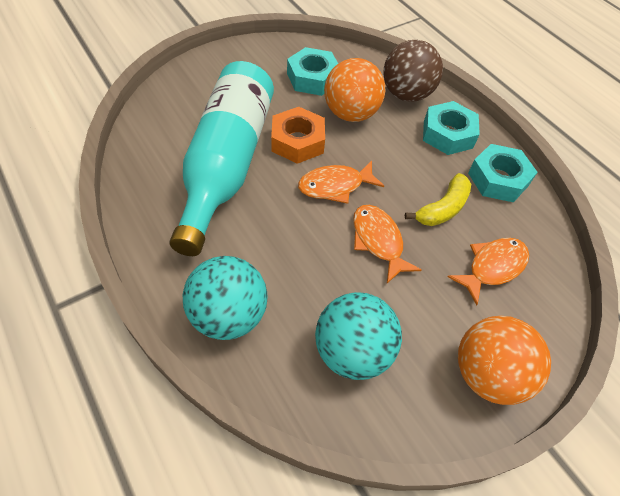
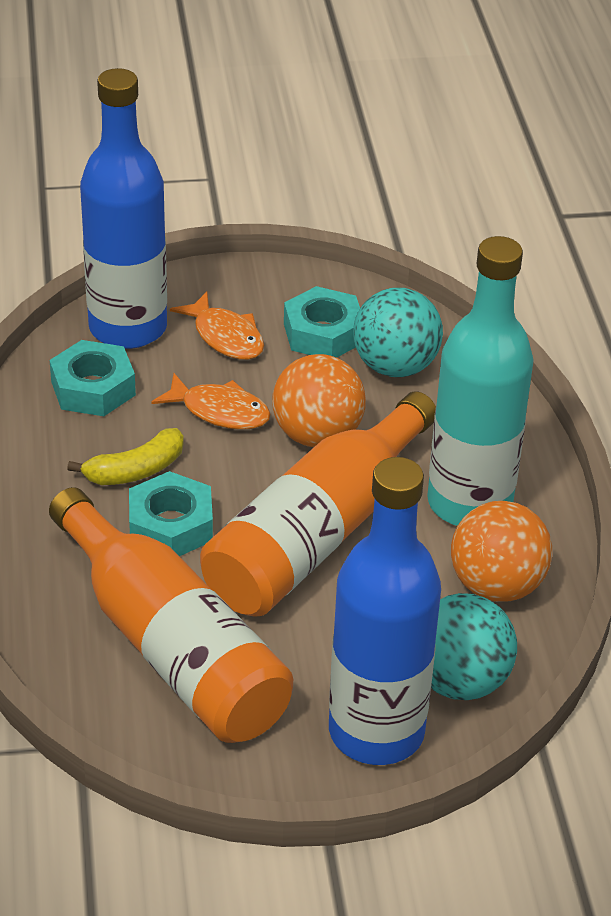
blue bottle: 0 -> 2
brown ball: 1 -> 0
orange bottle: 0 -> 2
orange fish: 3 -> 2
orange nut: 1 -> 0

